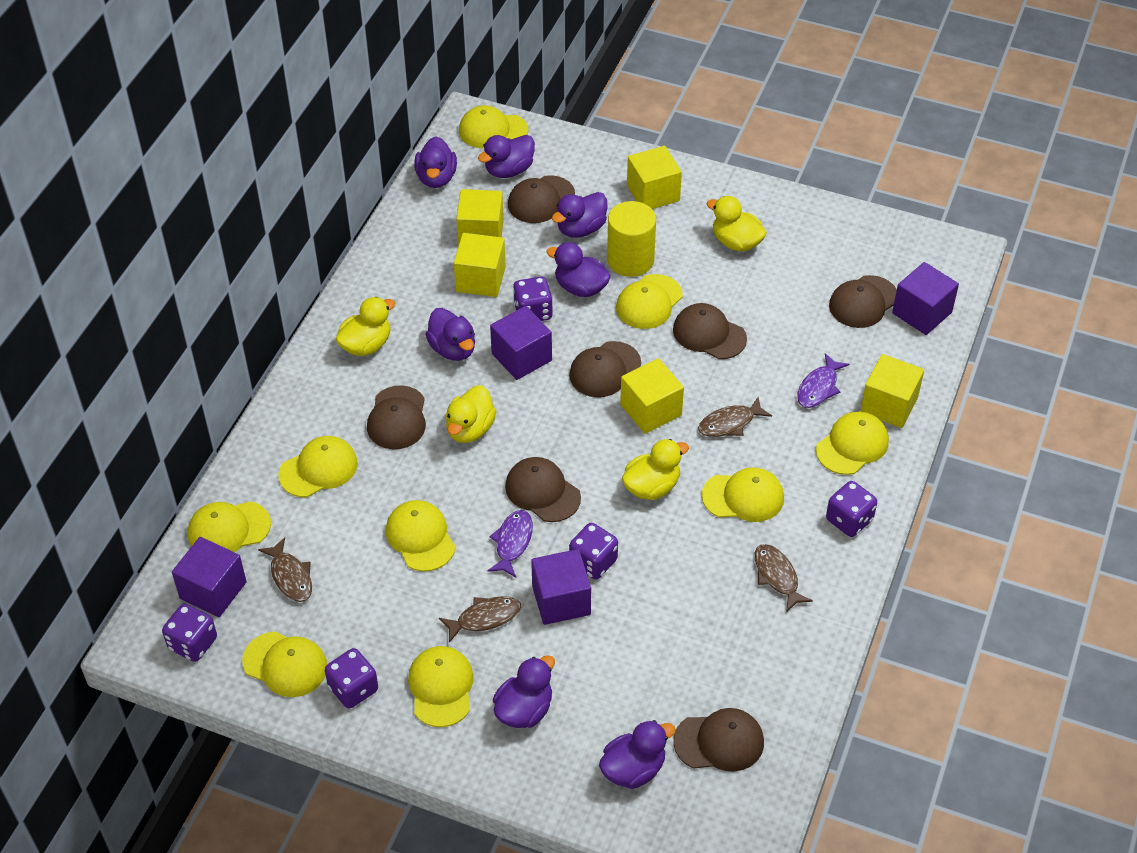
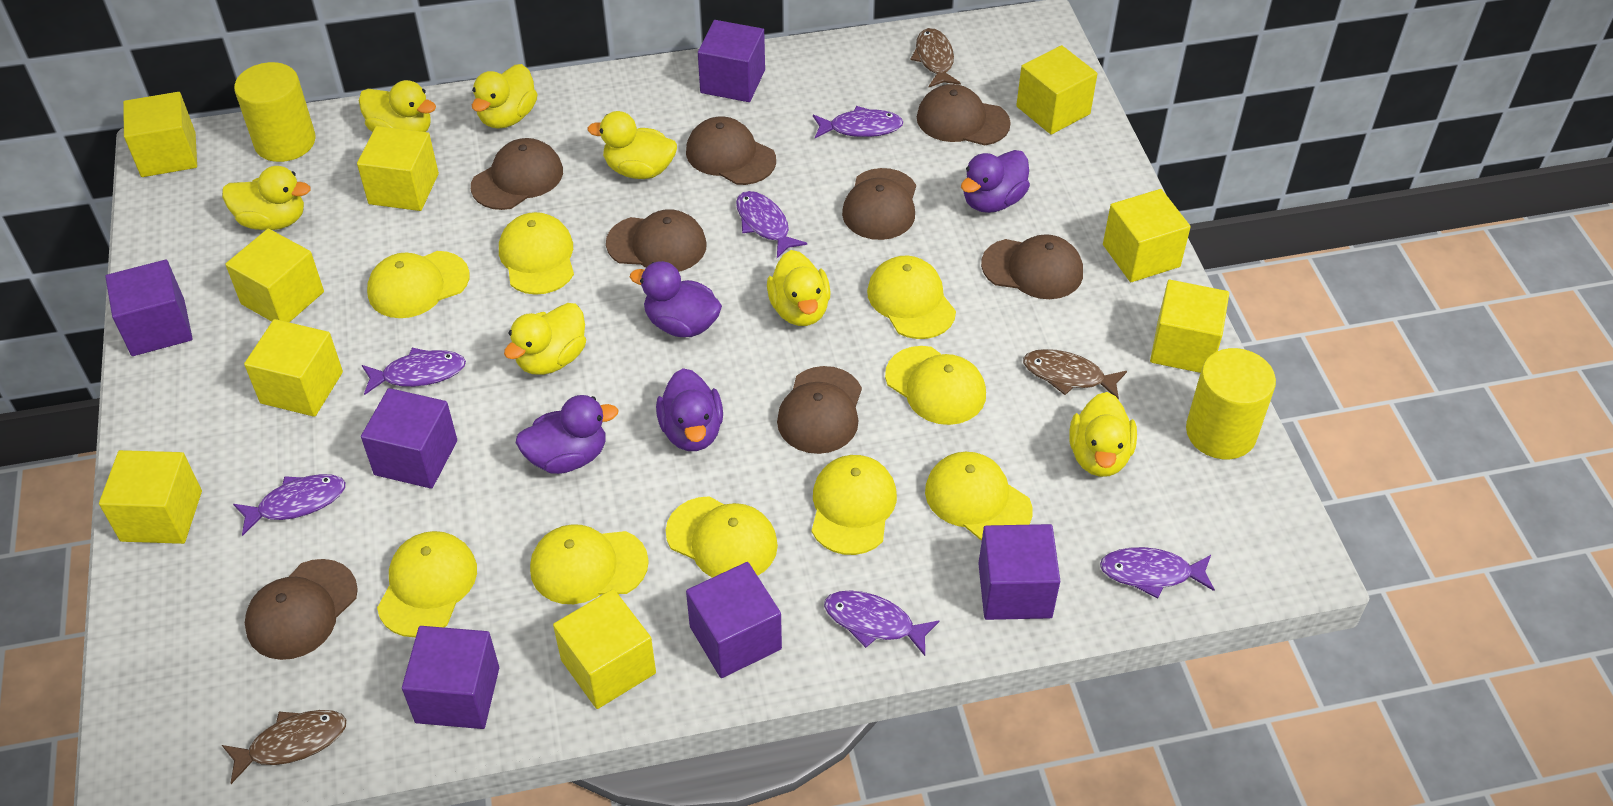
brown cap: 7 -> 8
brown fish: 4 -> 3
purple cube: 4 -> 6
purple dice: 5 -> 0
purple duck: 7 -> 4
purple fish: 2 -> 6
yellow cube: 5 -> 9
yellow cylinder: 1 -> 2
yellow duck: 4 -> 7

